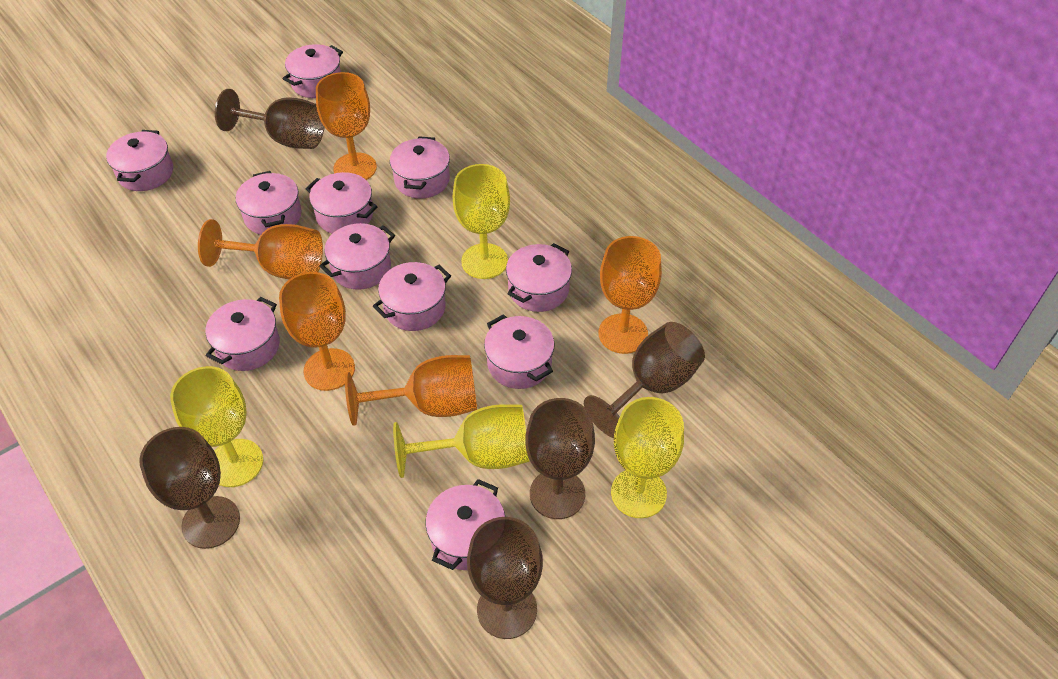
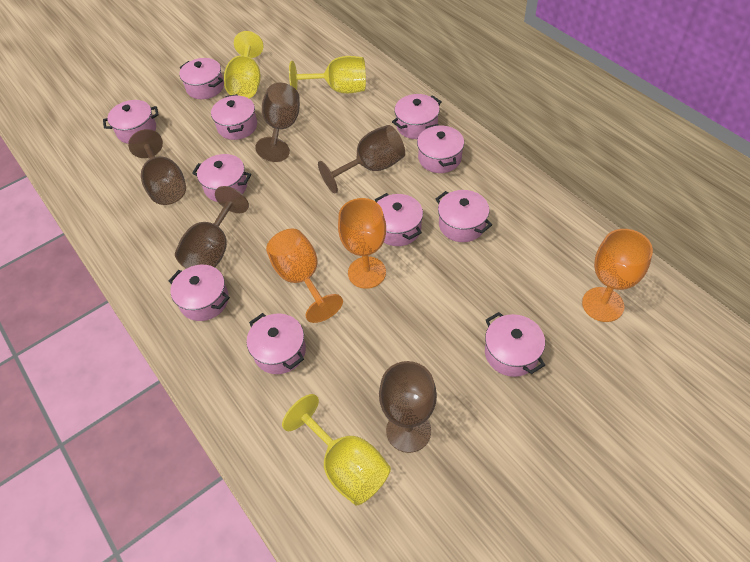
orange goblet: 5 -> 3
yellow goblet: 4 -> 3

